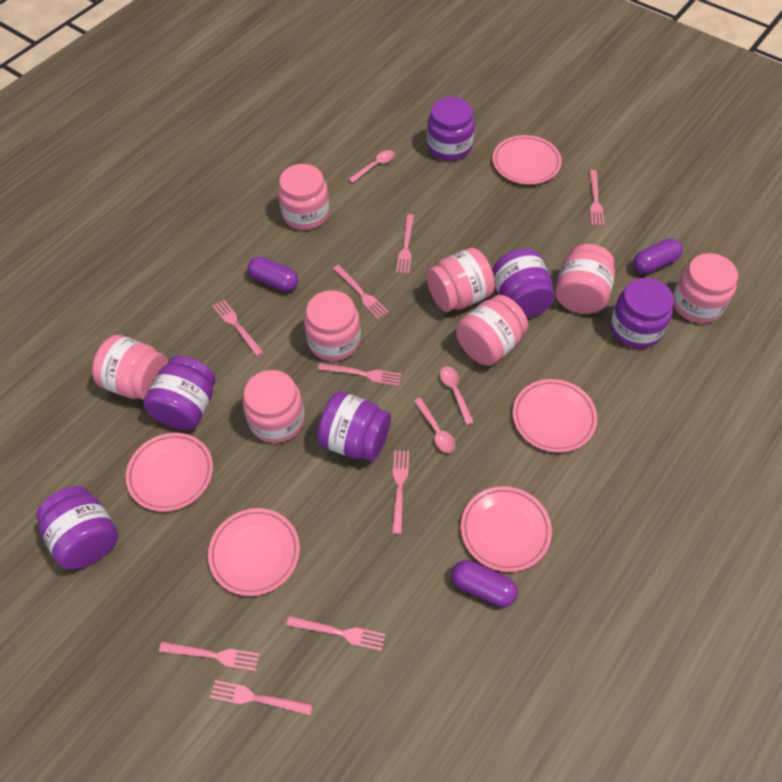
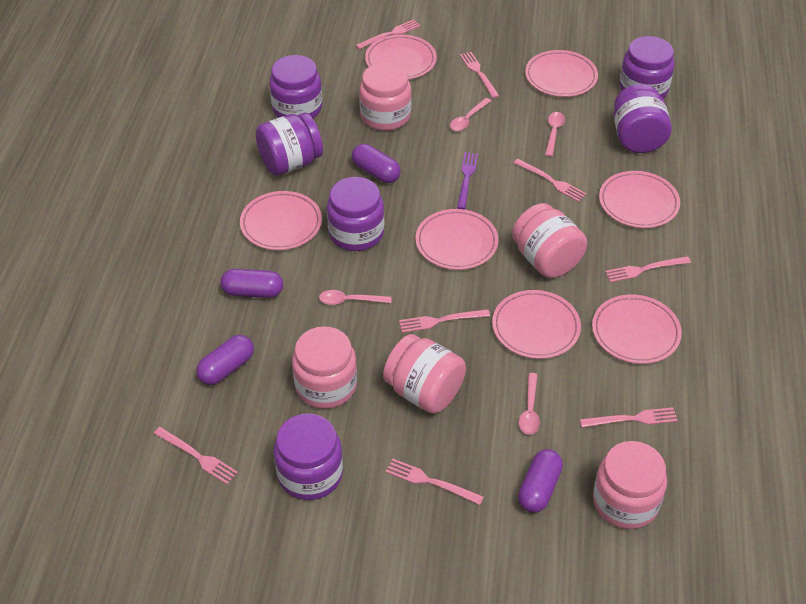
pink fork: 9 -> 8
pink jar: 8 -> 5
pink plate: 5 -> 7
pink spoon: 3 -> 4
purple capsule: 3 -> 4
purple fork: 0 -> 1

